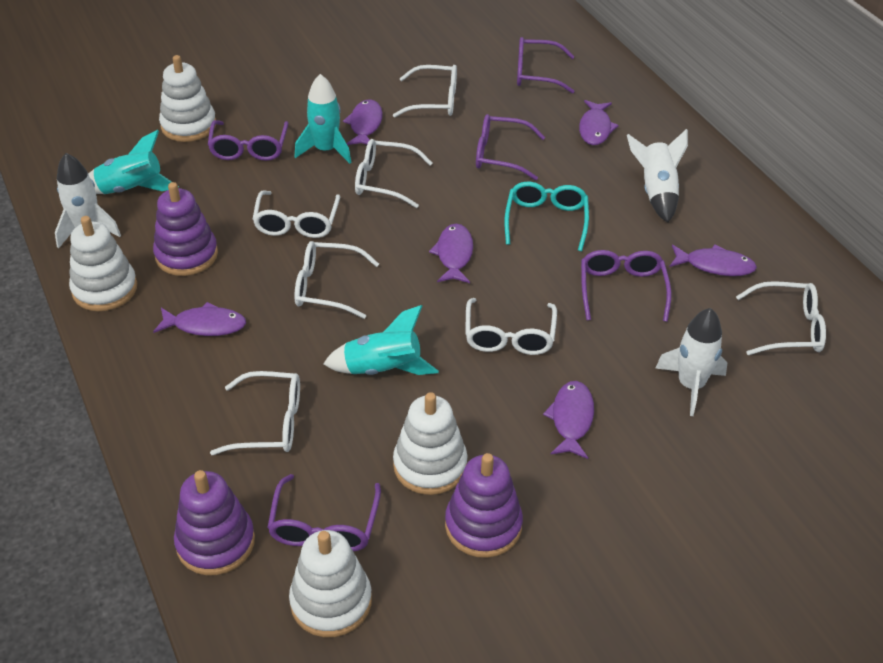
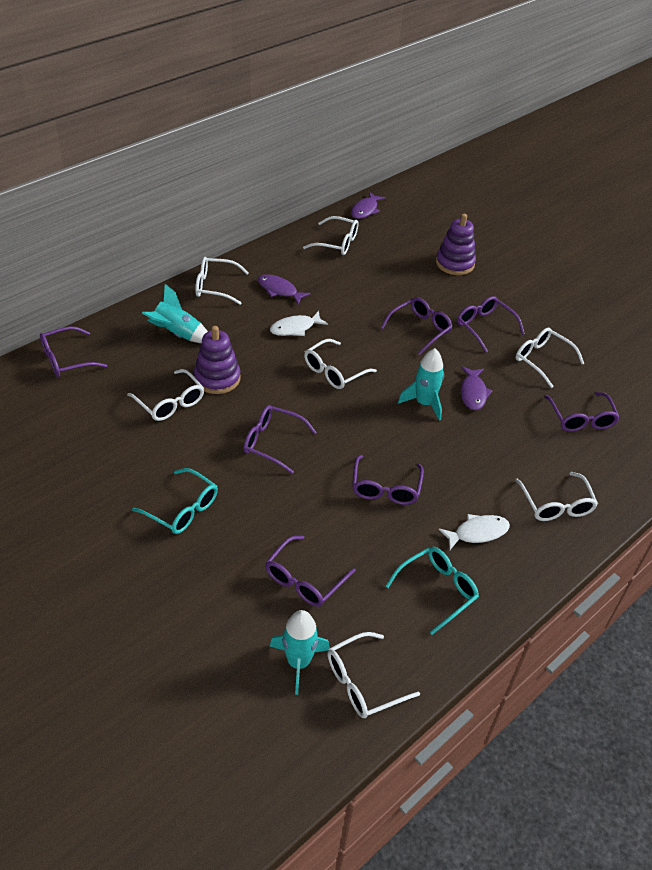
purple fish: 6 -> 3
purple glasses: 5 -> 7
purple stacking toy: 3 -> 2
turquoise glasses: 1 -> 2
white fish: 0 -> 2
white rocket: 3 -> 0
white stacking toy: 4 -> 0

